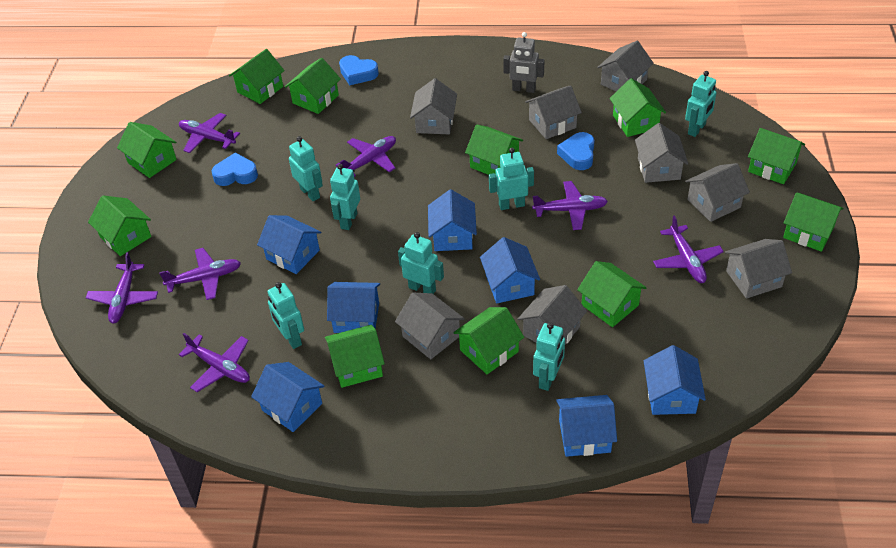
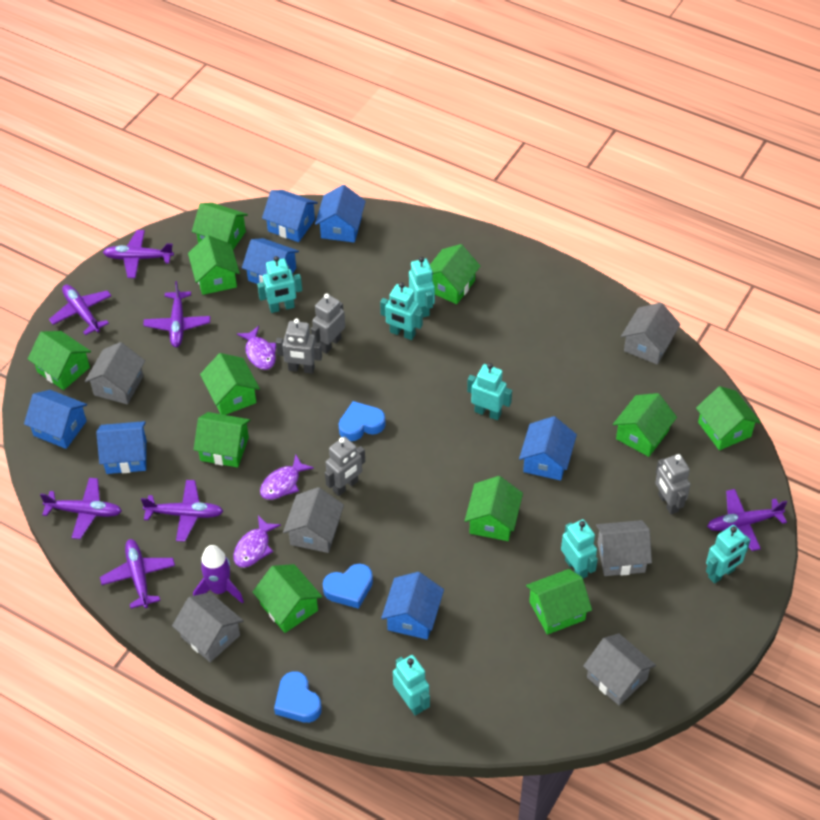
grey house: 8 -> 6
grey robot: 1 -> 4
purple fish: 0 -> 3
purple rocket: 0 -> 1

